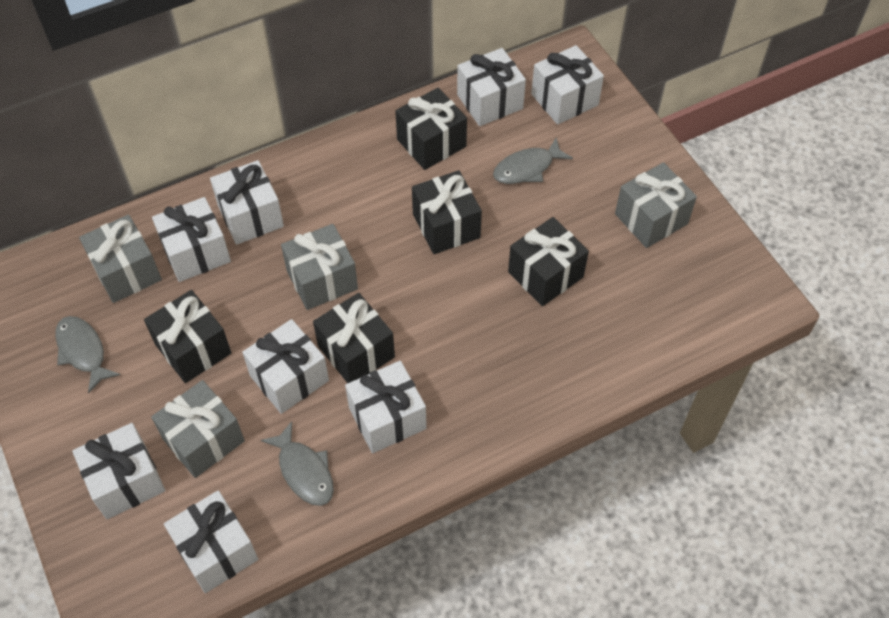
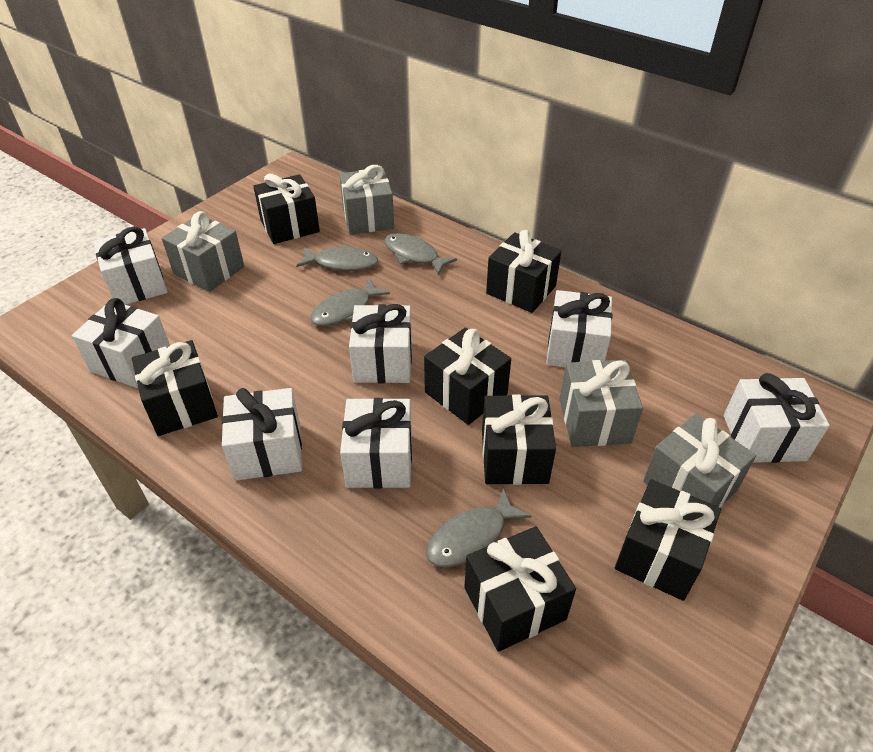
black gift: 5 -> 7
grey fish: 3 -> 4
white gift: 8 -> 7

